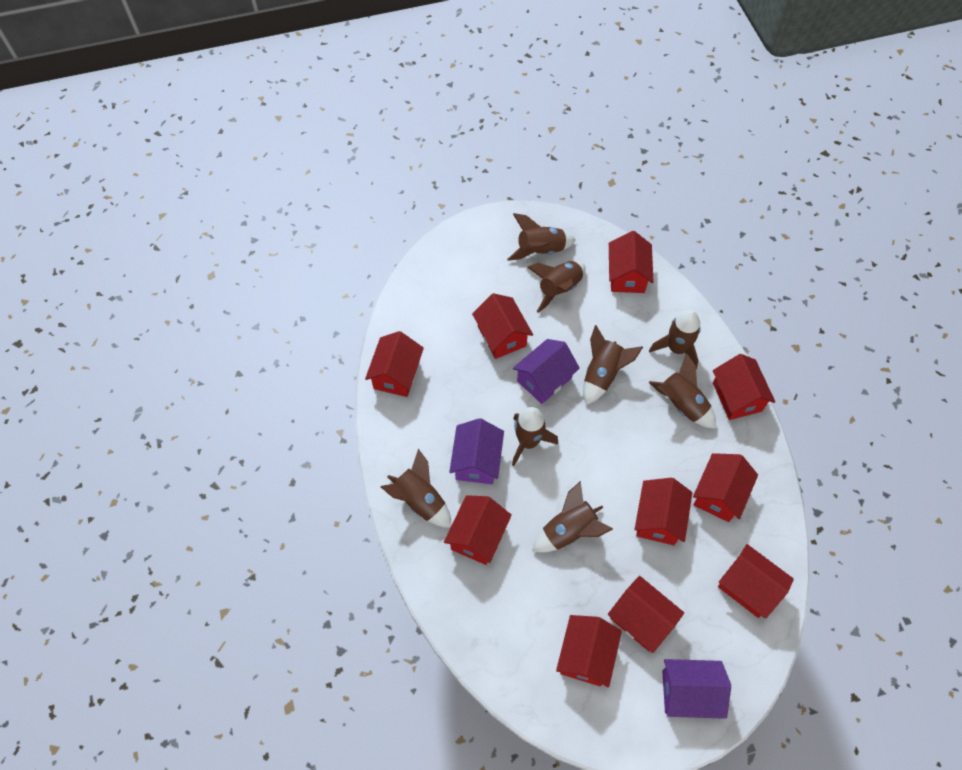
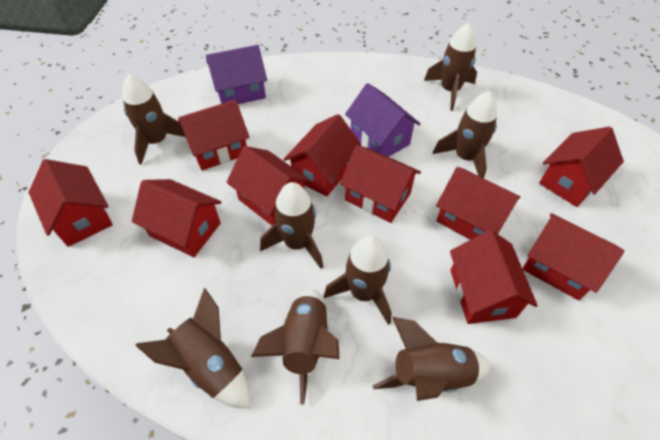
purple house: 3 -> 2

